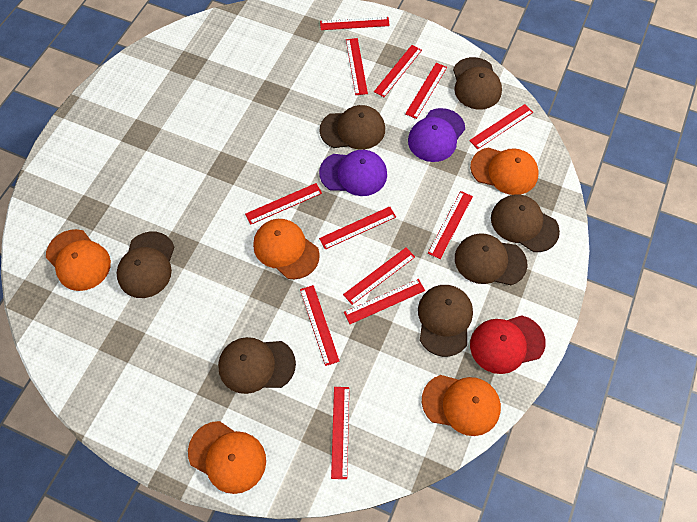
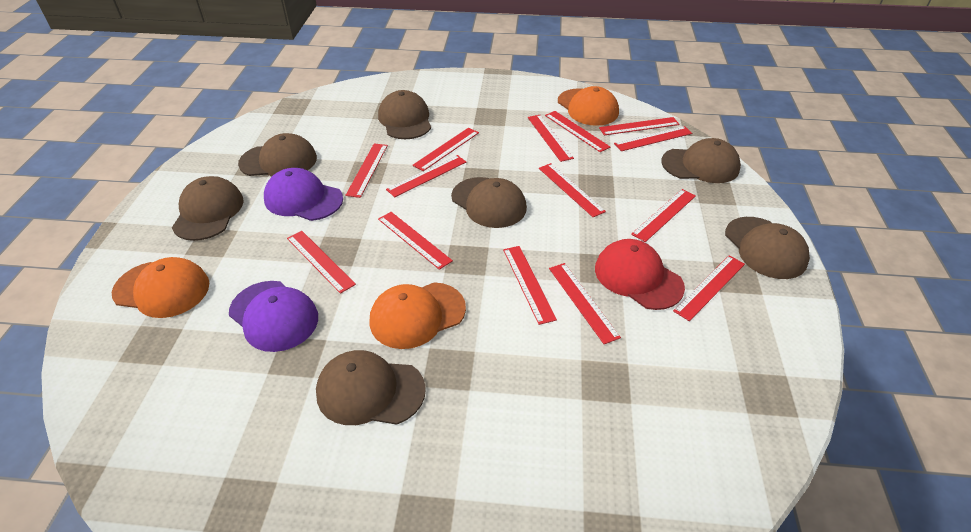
orange cap: 5 -> 3
red ruler: 12 -> 14

